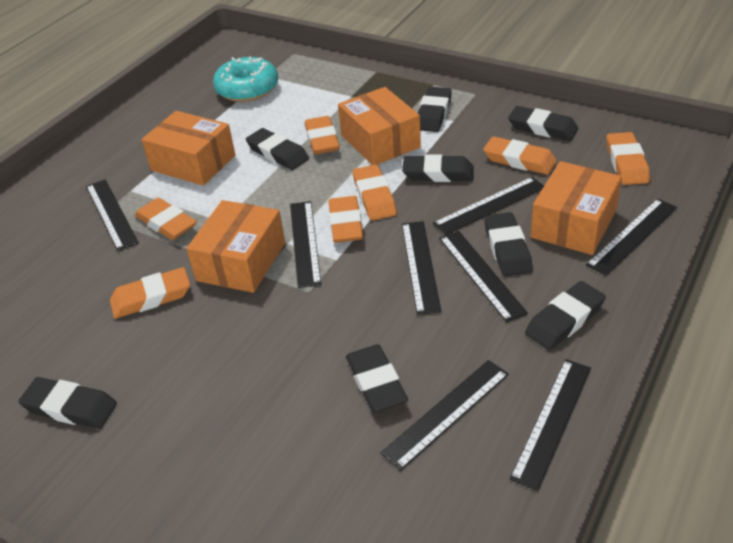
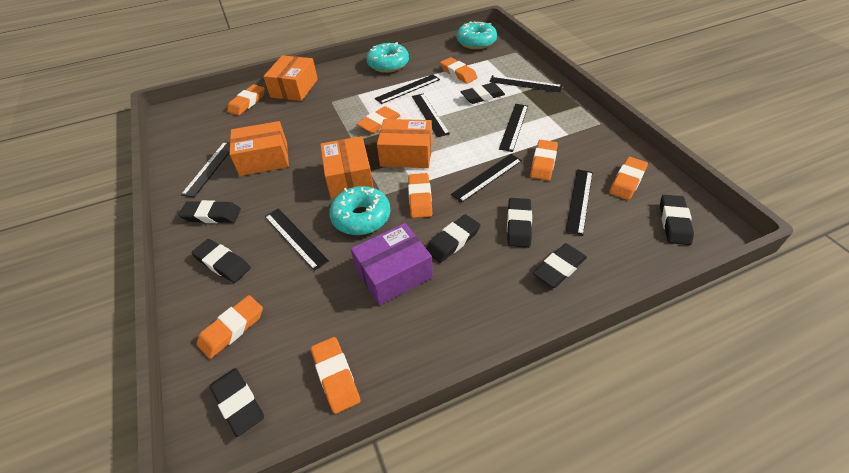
orange eraser: 7 -> 8
purple box: 0 -> 1
turquoise donut: 1 -> 3

